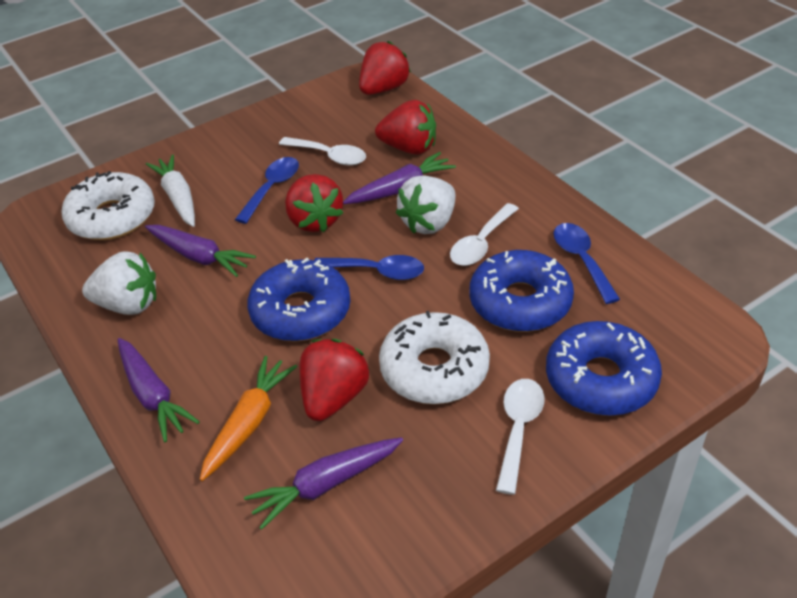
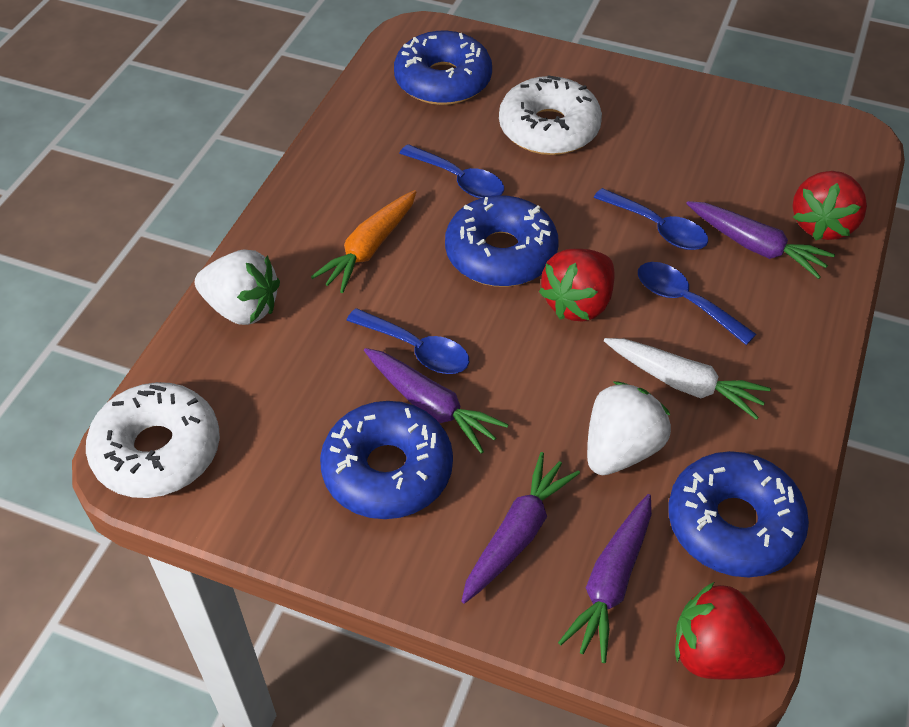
blue donut: 3 -> 4
blue spoon: 3 -> 4
red strawberry: 4 -> 3
white spoon: 3 -> 0

